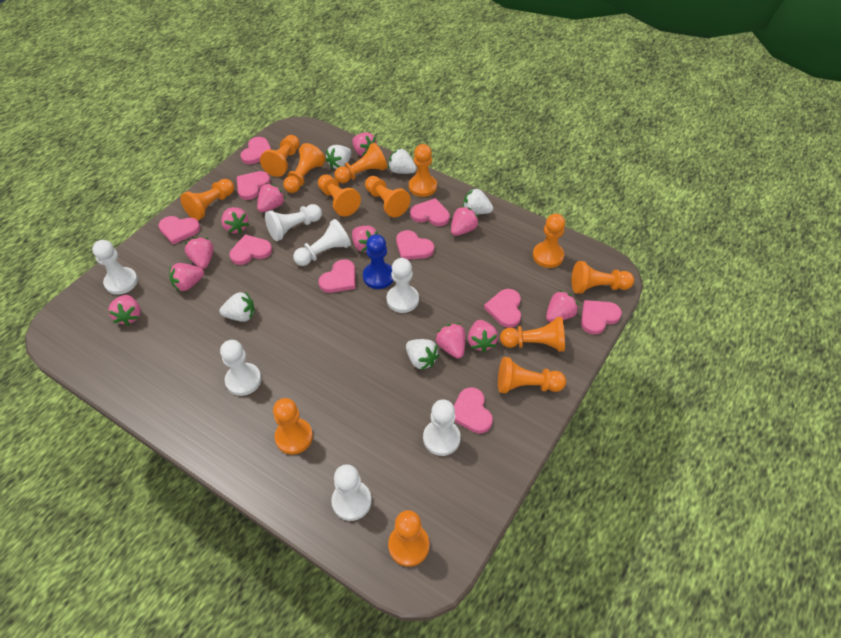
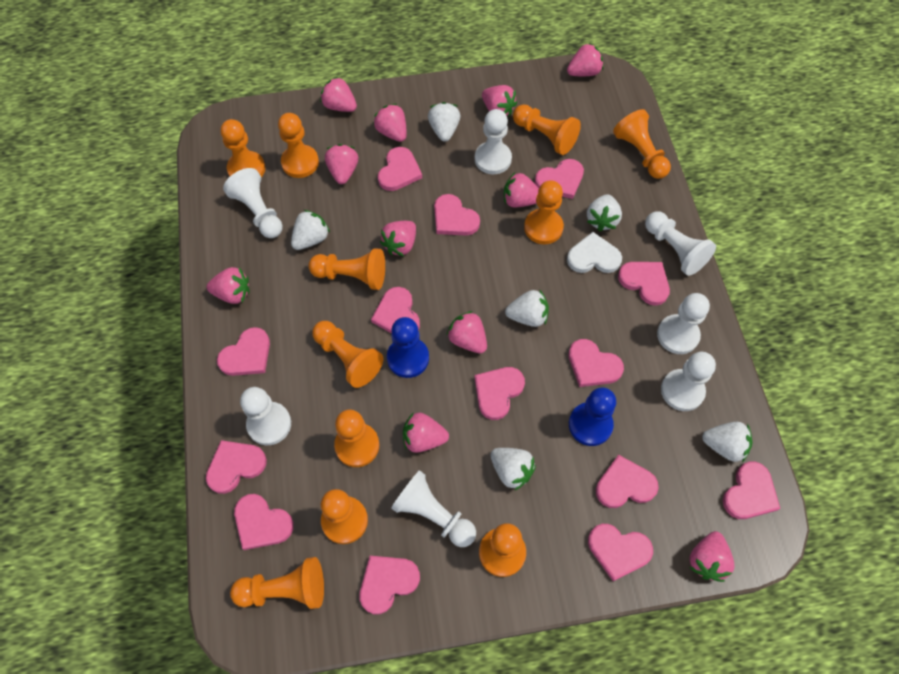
blue pawn: 1 -> 2
orange pawn: 13 -> 11
pink heart: 10 -> 14
white heart: 0 -> 1
white strawberry: 5 -> 6

